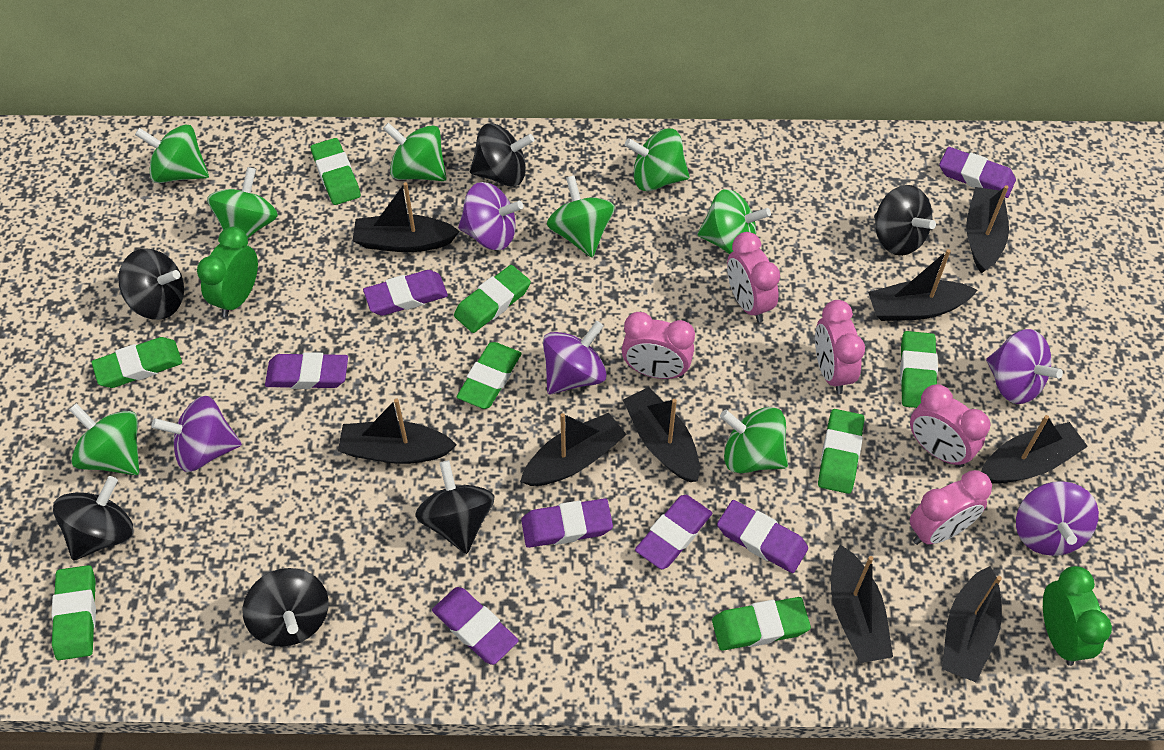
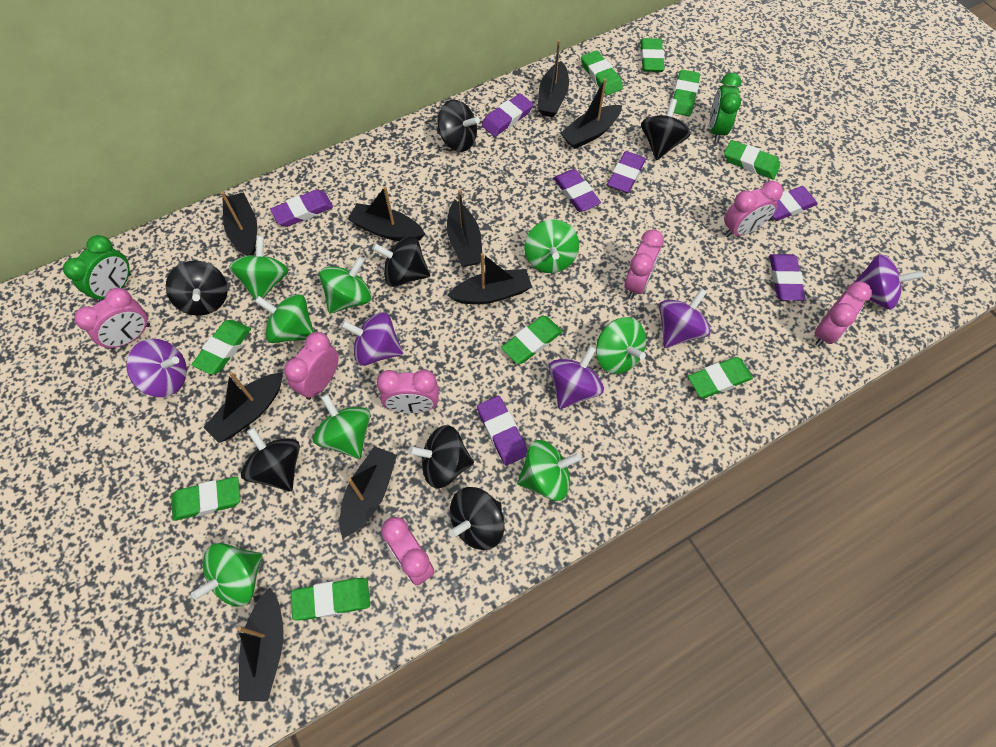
black spinning top: 6 -> 7
green eraser: 8 -> 9
pink clock: 5 -> 7

